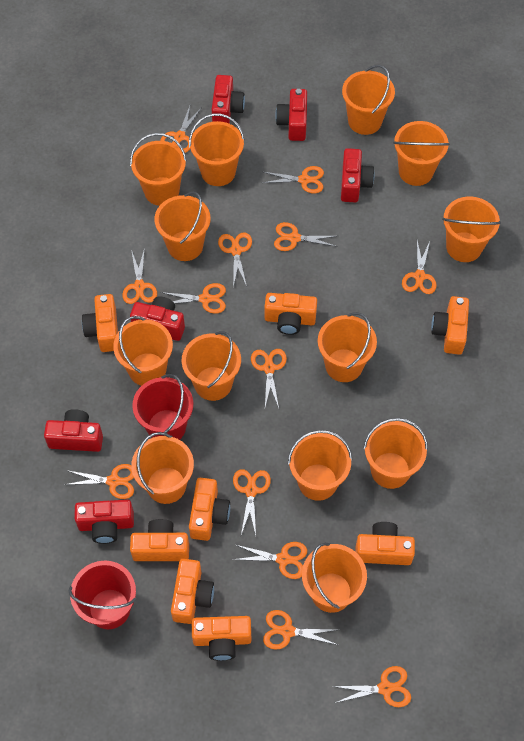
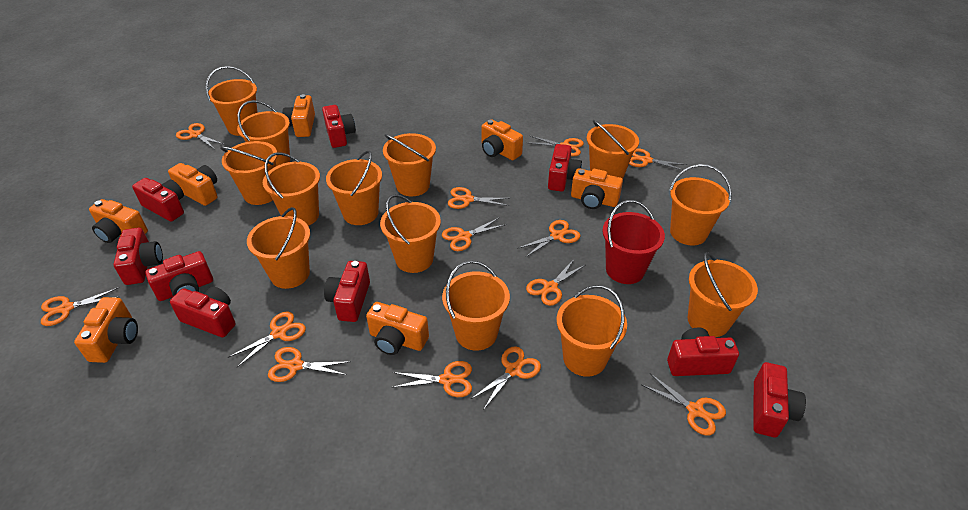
orange camera: 8 -> 7
red bucket: 2 -> 1
red camera: 6 -> 9

